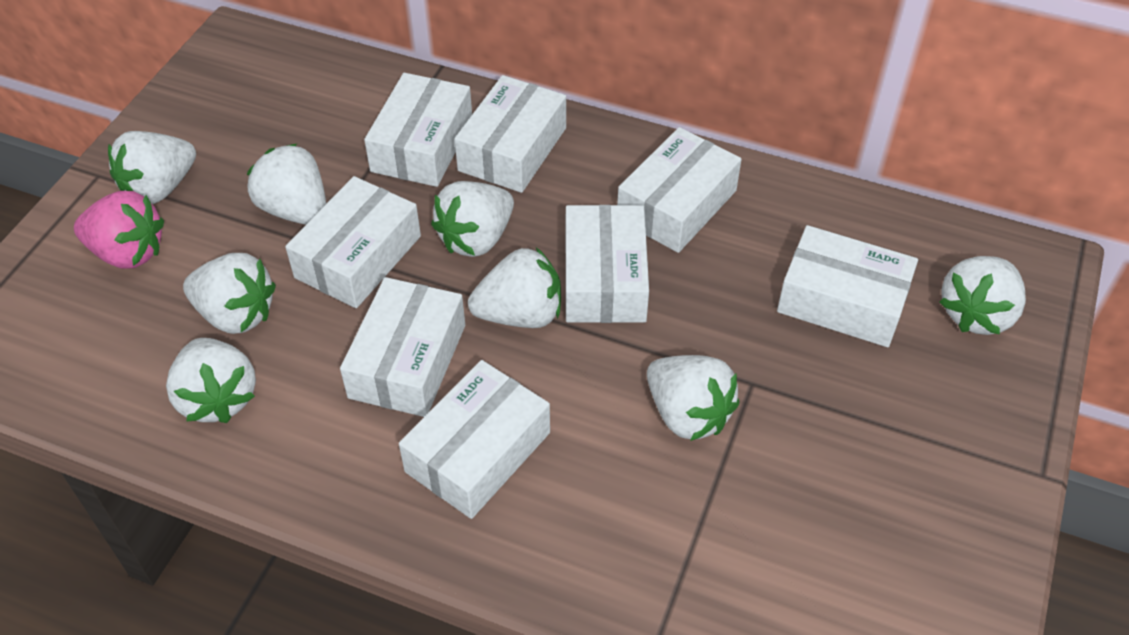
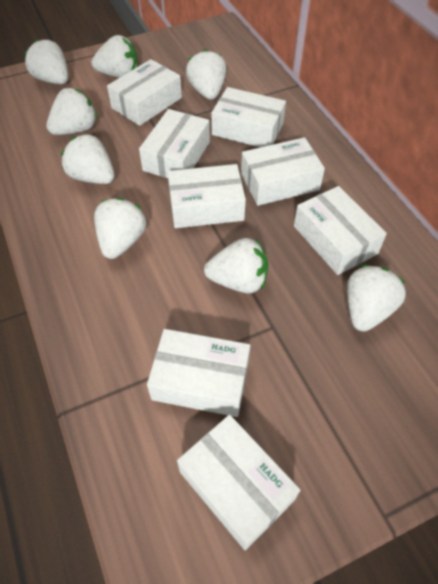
pink strawberry: 1 -> 0

